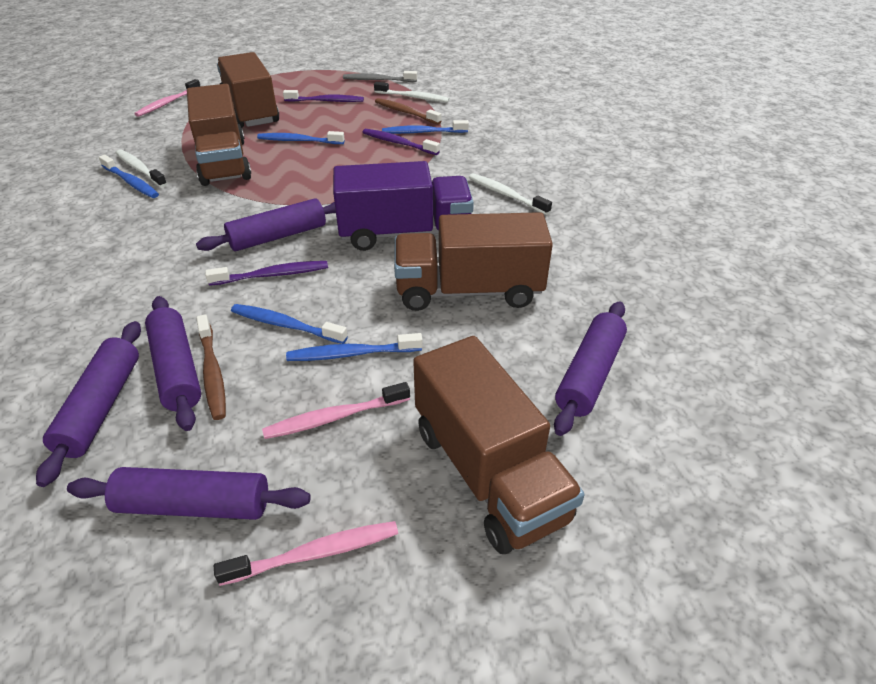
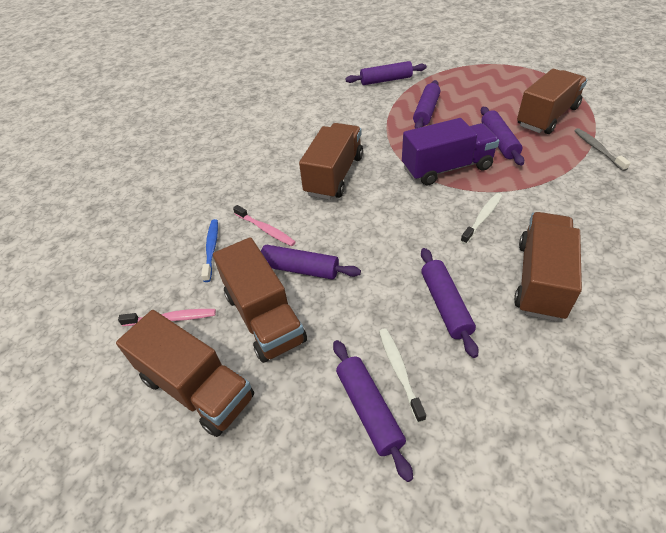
blue toothbrush: 5 -> 1
brown toothbrush: 2 -> 0
brown truck: 4 -> 5
pink toothbrush: 3 -> 2
purple rolling pin: 5 -> 6
purple toothbrush: 3 -> 0
white toothbrush: 3 -> 2

